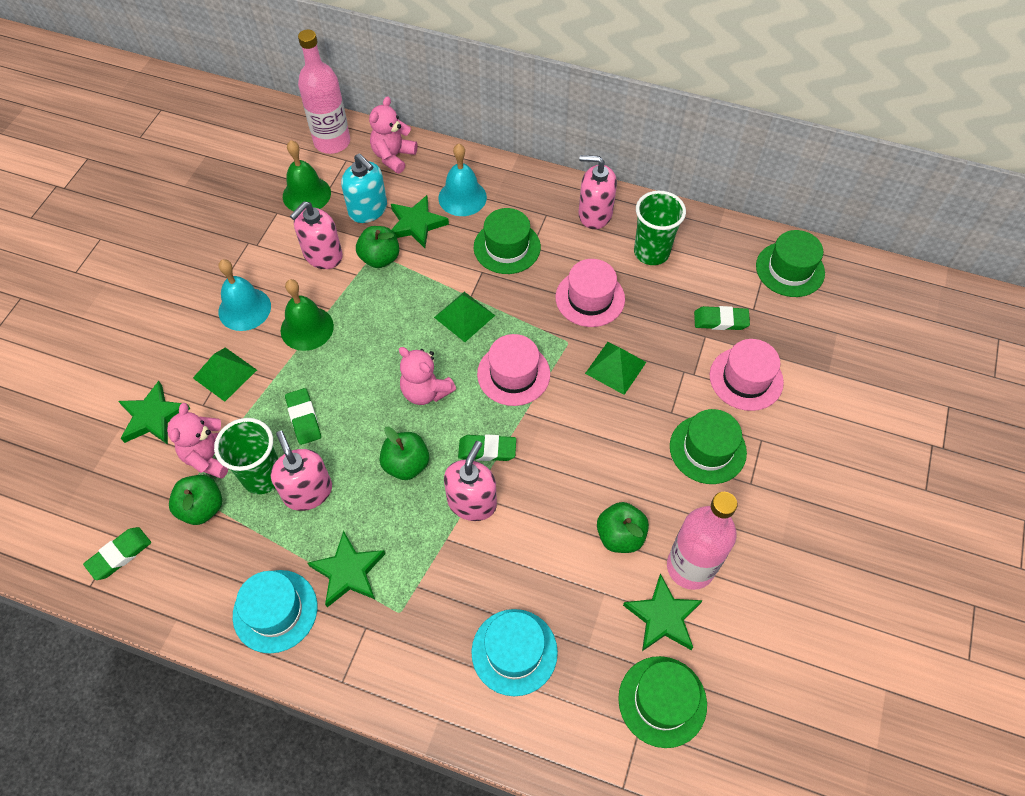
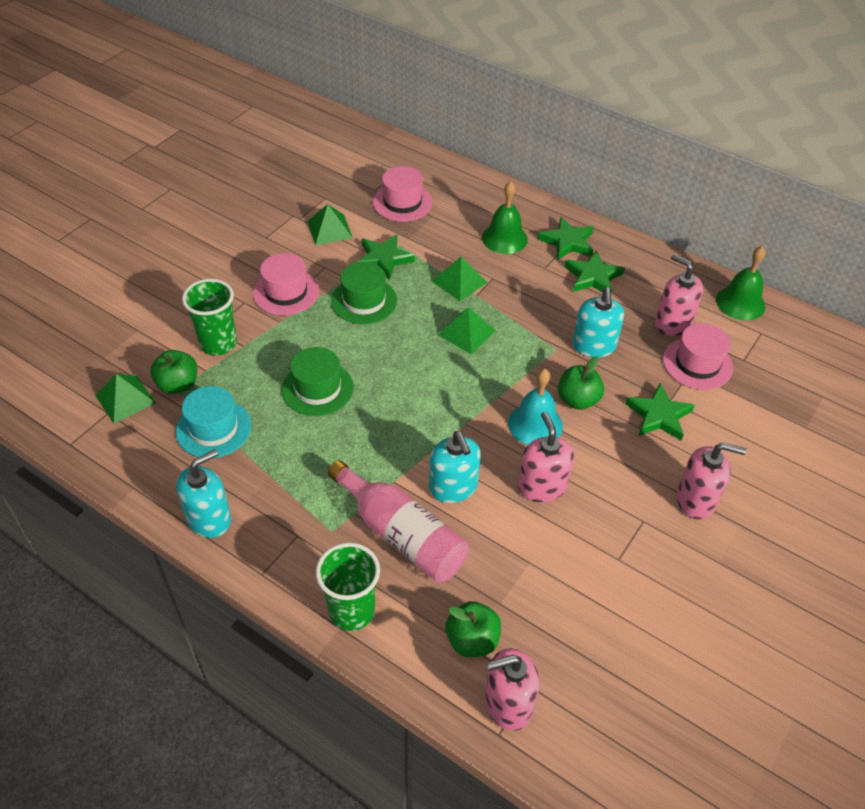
green apple: 4 -> 3
green eraser: 4 -> 0
green hat: 4 -> 2
green pyramid: 3 -> 4
pink bottle: 2 -> 1
pink teddy bear: 3 -> 0
turquoise bell: 2 -> 1
turquoise hat: 2 -> 1
turquoise soap dispenser: 1 -> 3

